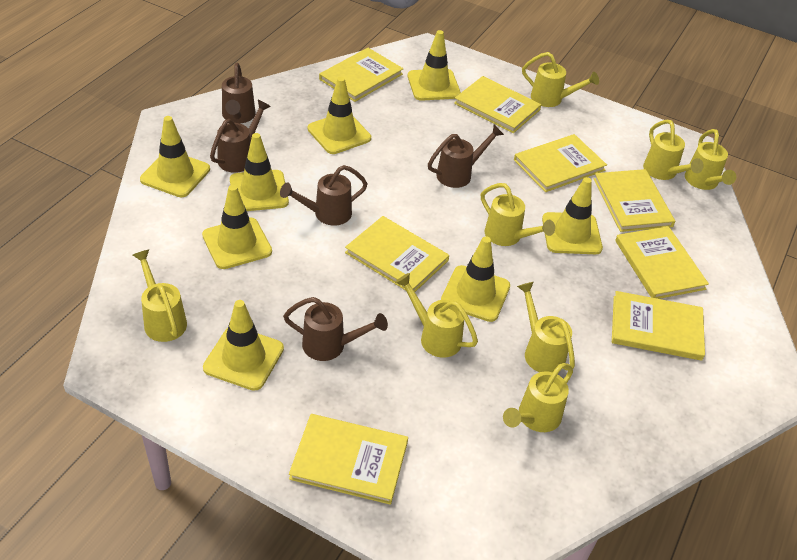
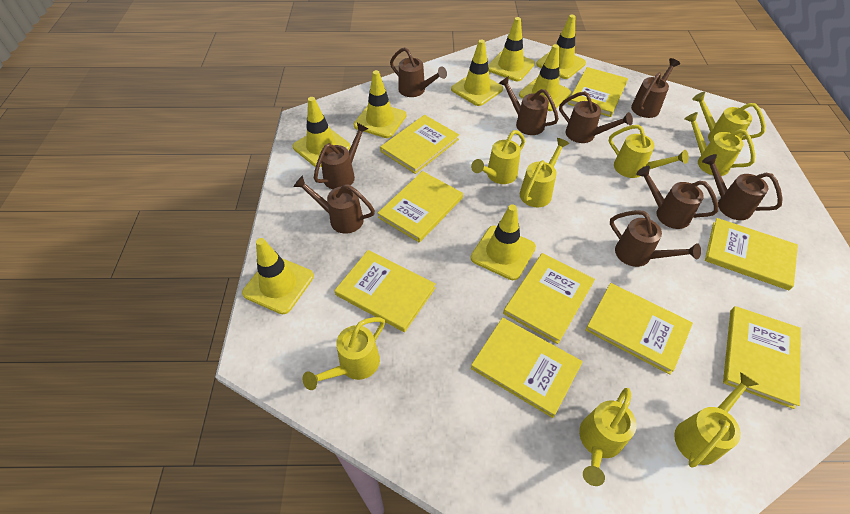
brown watering can: 5 -> 9
yellow book: 8 -> 9

